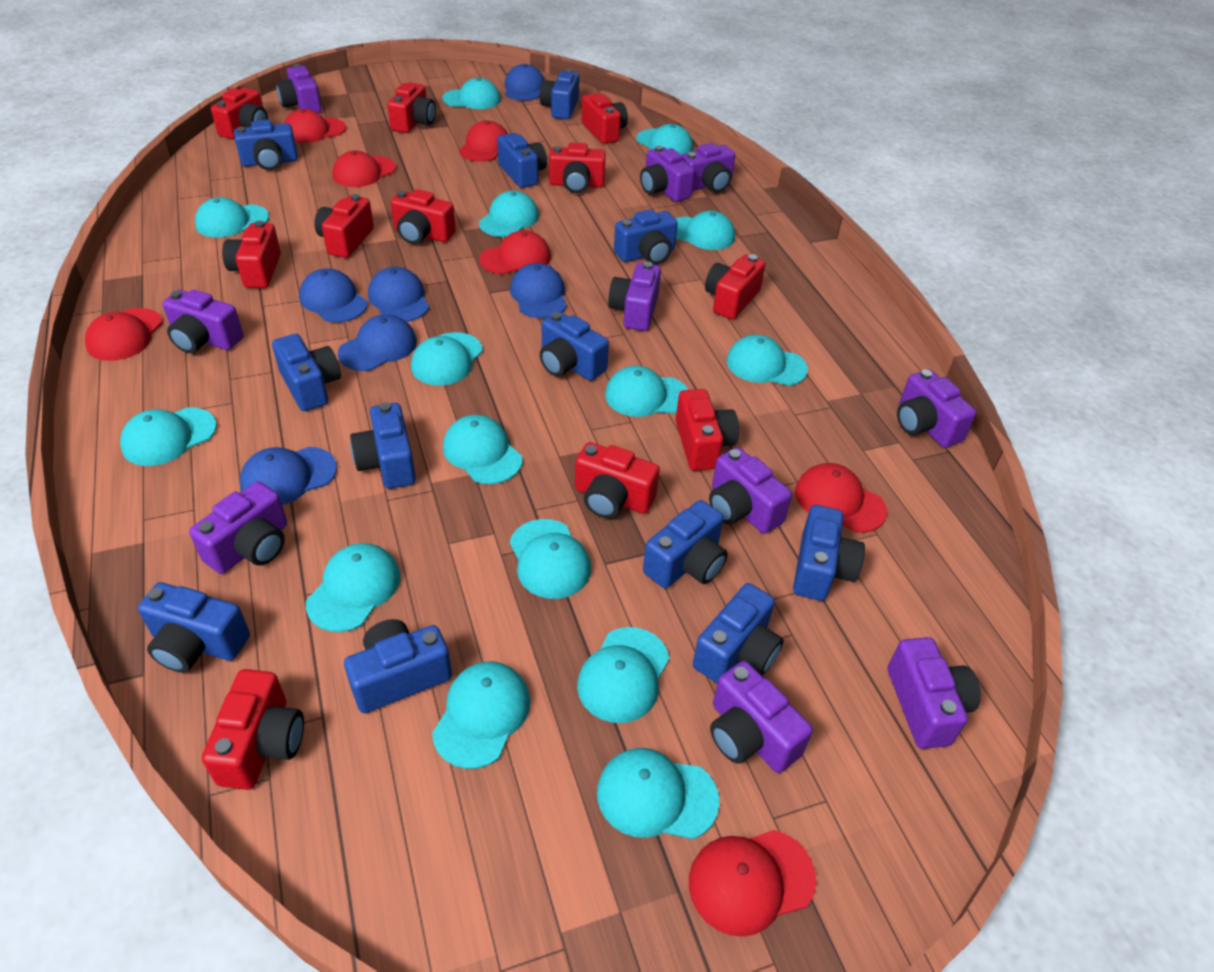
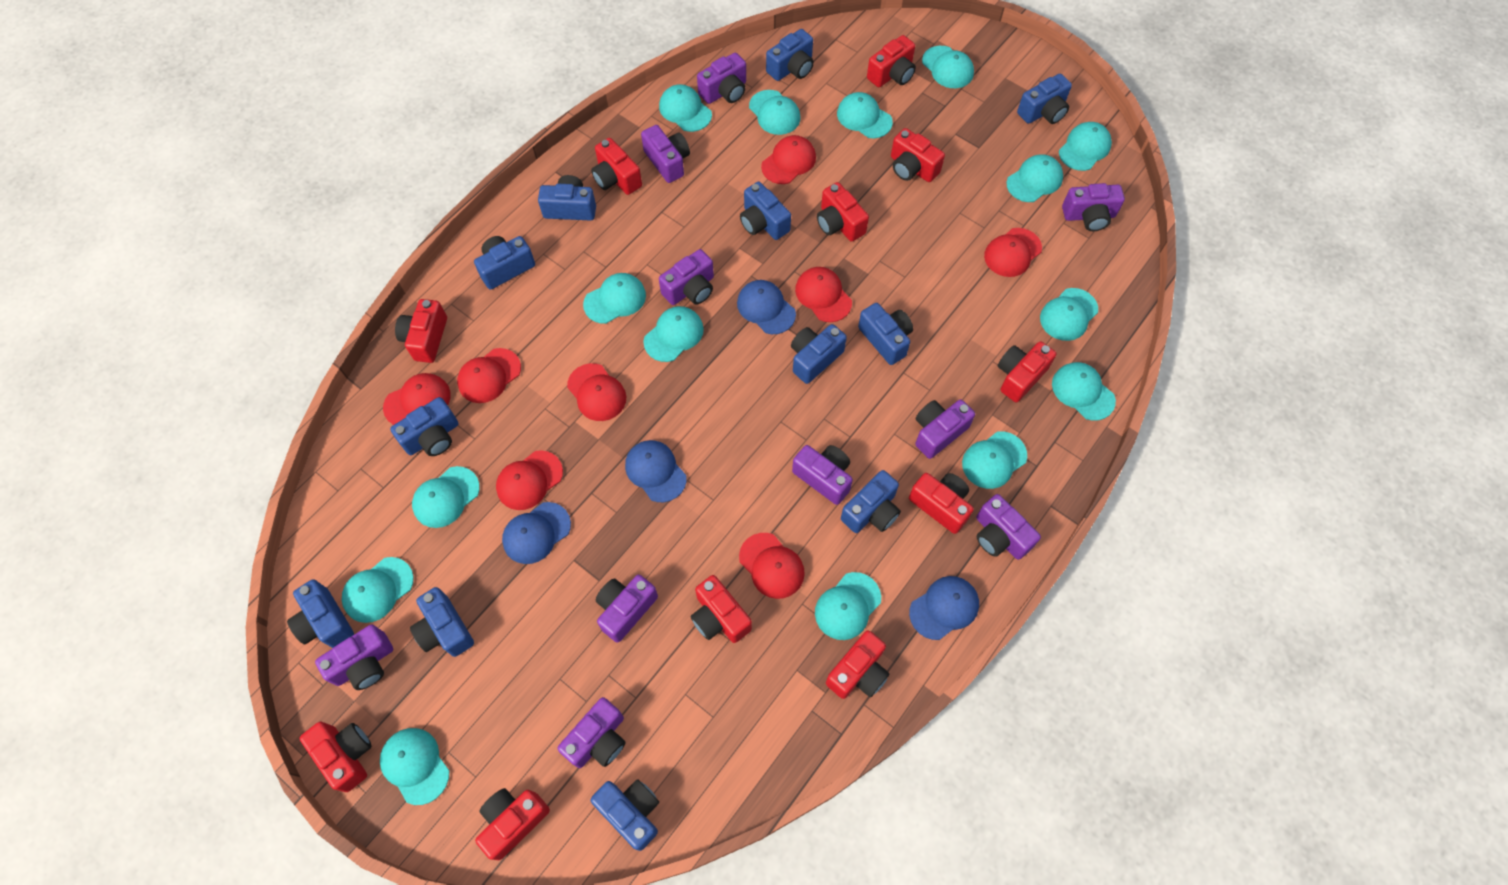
blue cap: 6 -> 4
red cap: 7 -> 8

